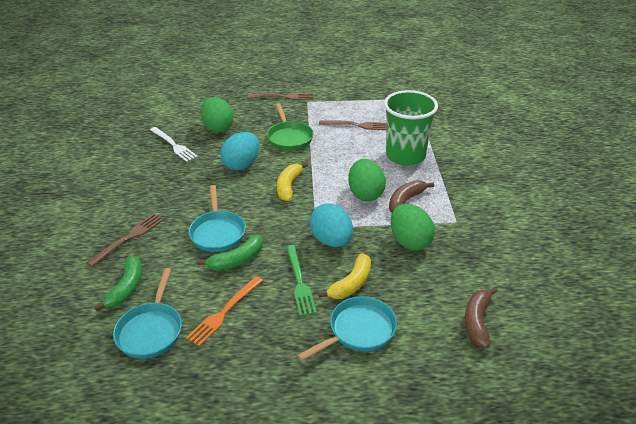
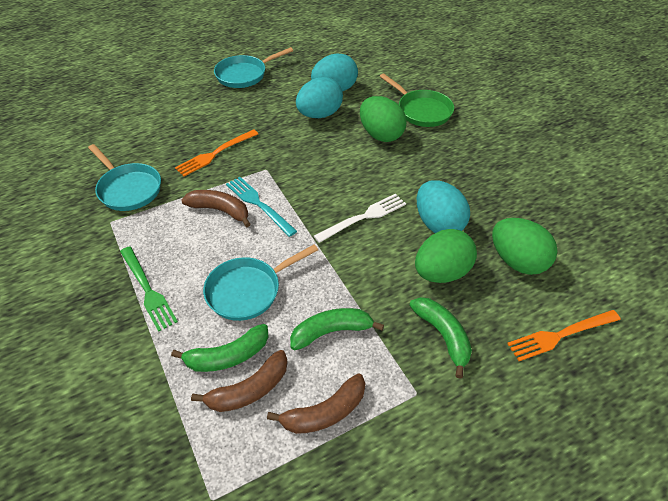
brown banana: 2 -> 3
brown fork: 3 -> 0
green banana: 2 -> 3
green cup: 1 -> 0
orange fork: 1 -> 2
turquoise egg: 2 -> 3
turquoise fork: 0 -> 1
yellow banana: 2 -> 0

